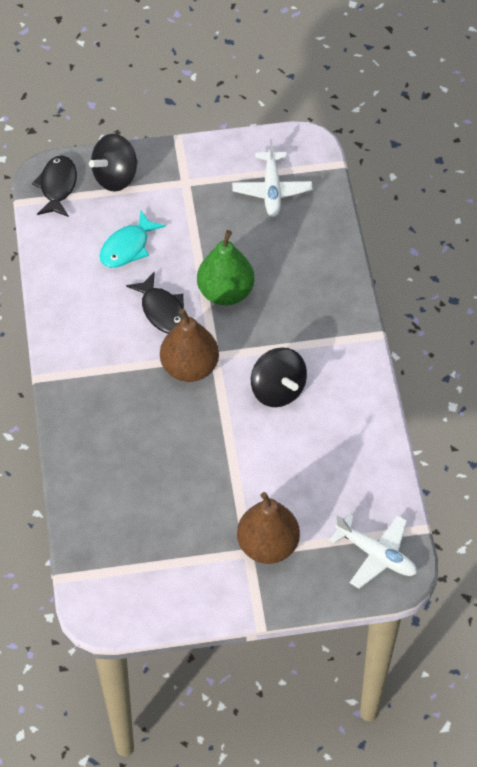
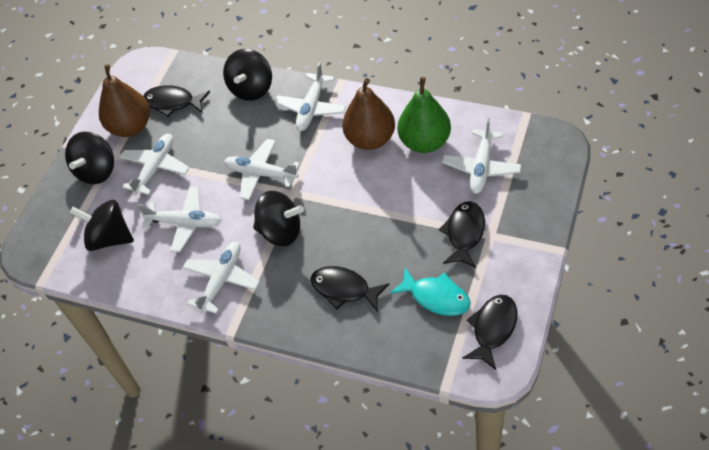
black fish: 2 -> 4
black spinning top: 2 -> 4
white plane: 2 -> 6

